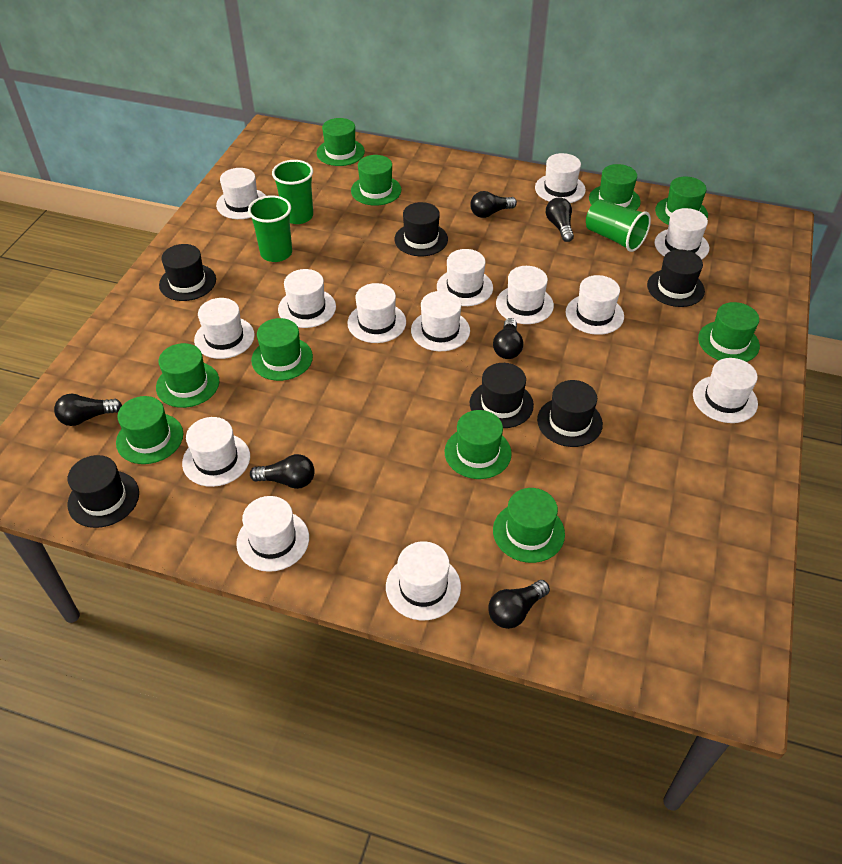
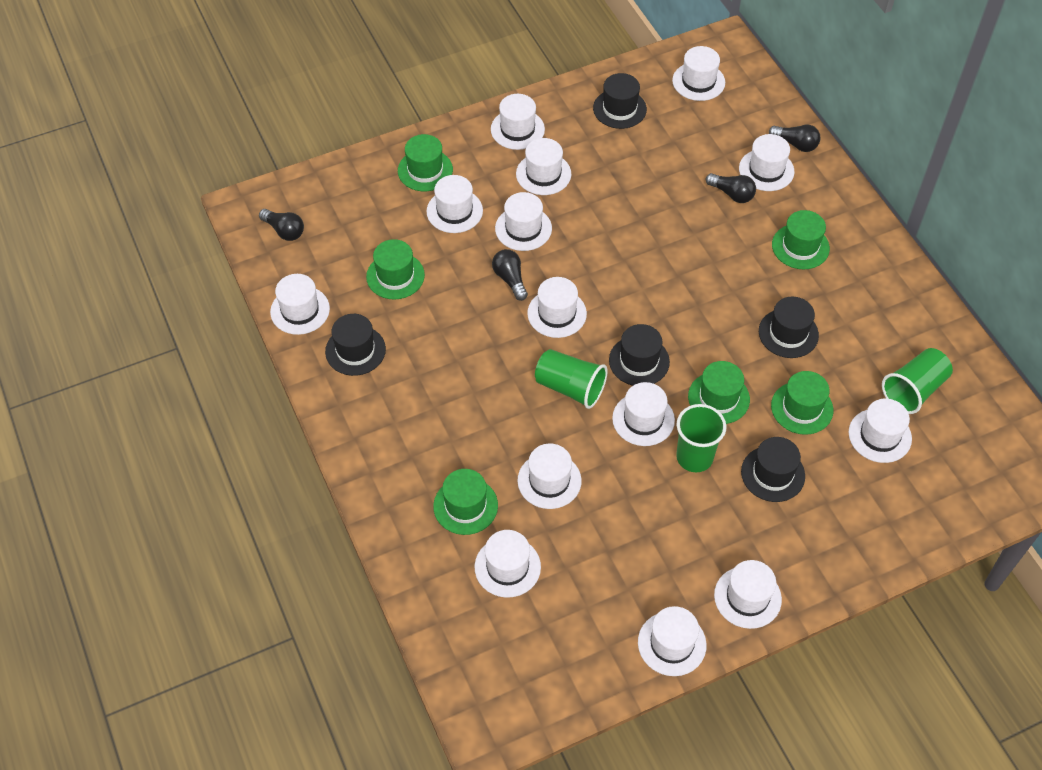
black hat: 6 -> 5
black light bulb: 6 -> 4
green hat: 10 -> 6

